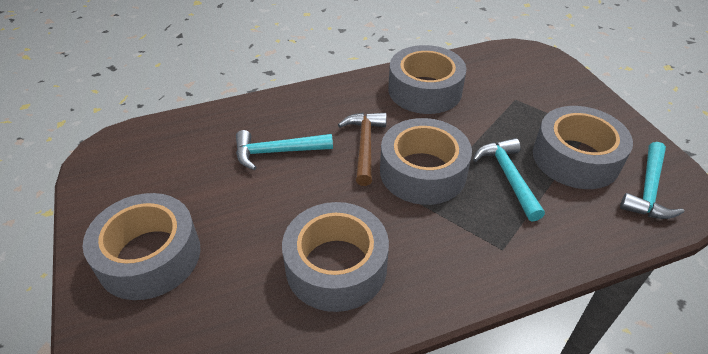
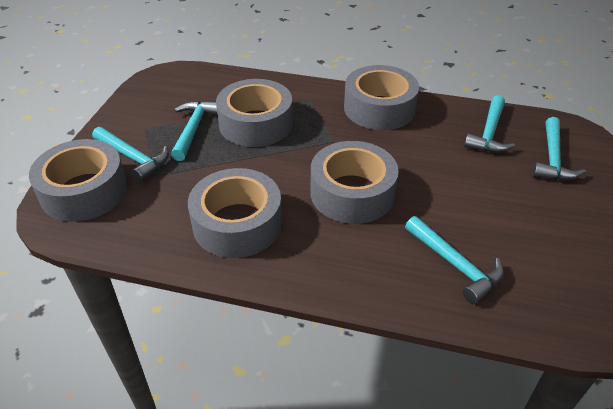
brown hammer: 1 -> 0
turquoise hammer: 3 -> 5

